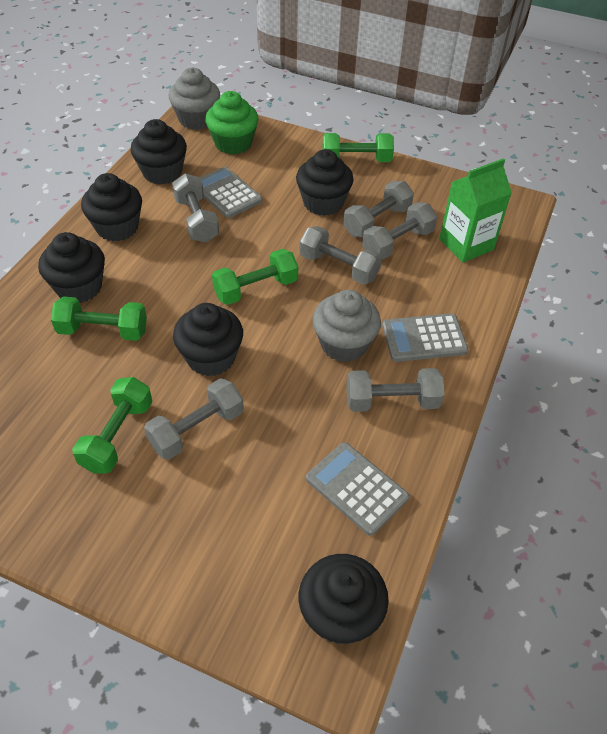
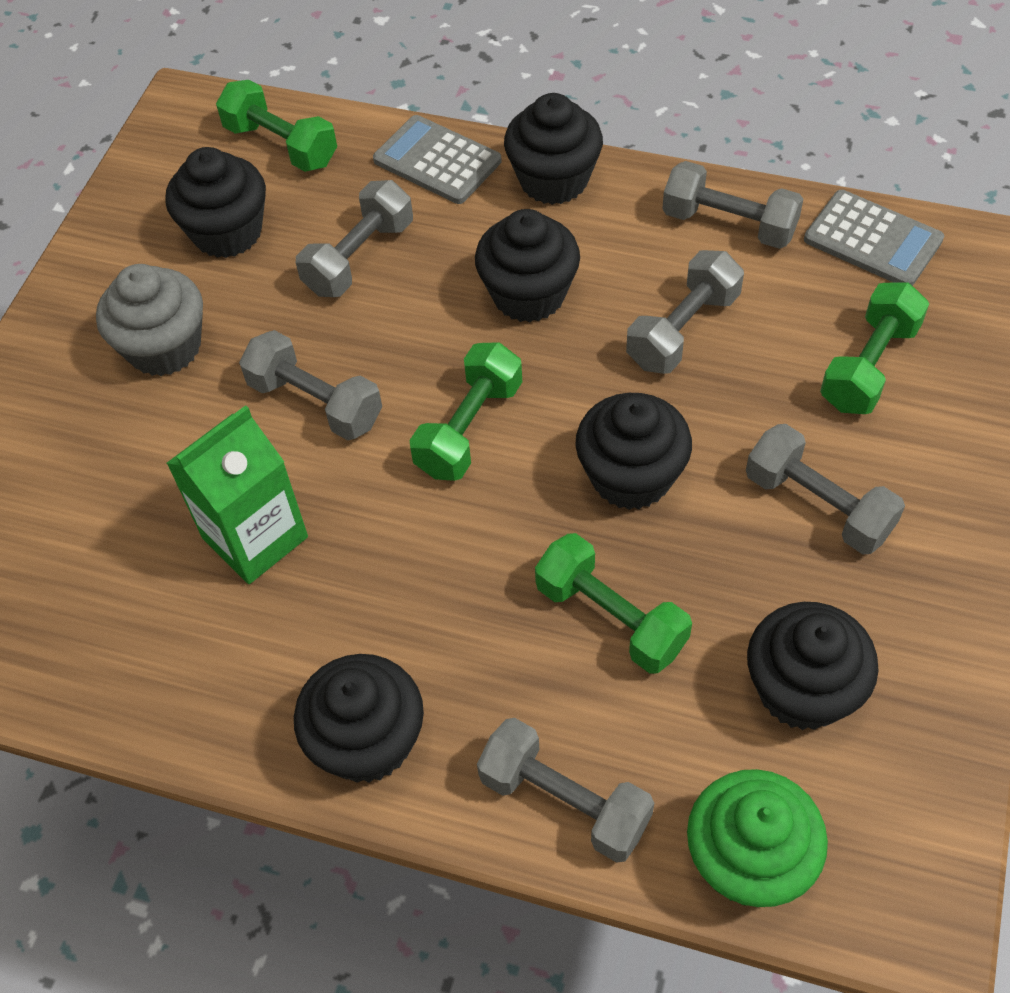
grey calculator: 3 -> 2
grey cupcake: 2 -> 1

